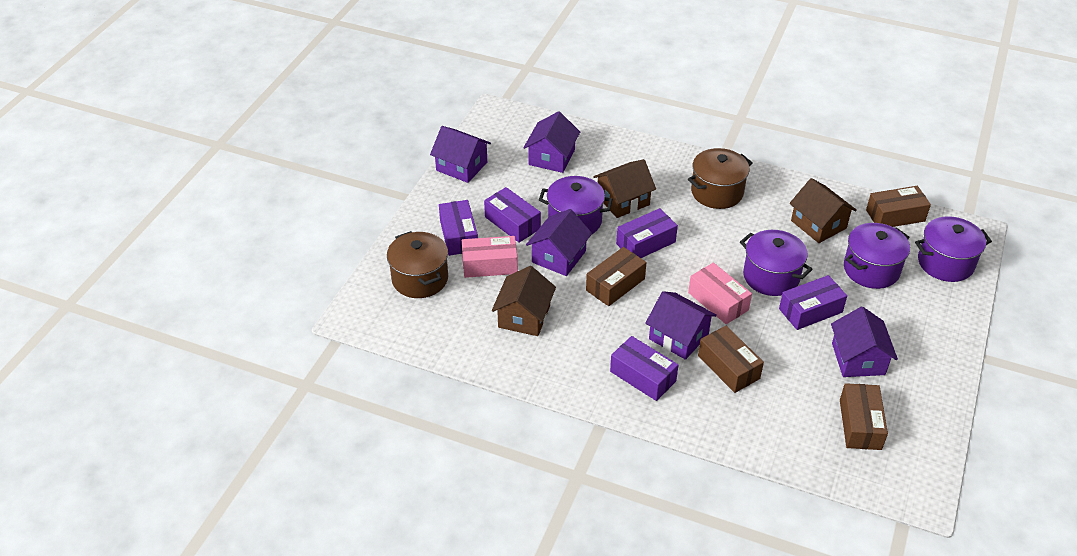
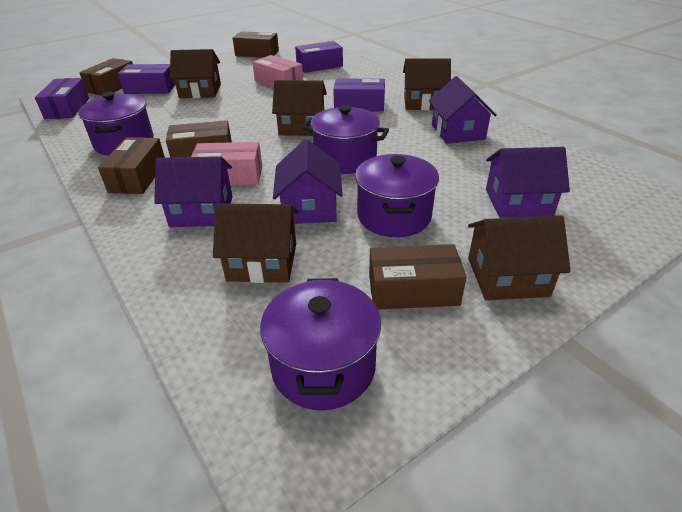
brown box: 4 -> 5
brown house: 3 -> 5
brown pot: 2 -> 0
purple box: 5 -> 4
purple house: 5 -> 4

